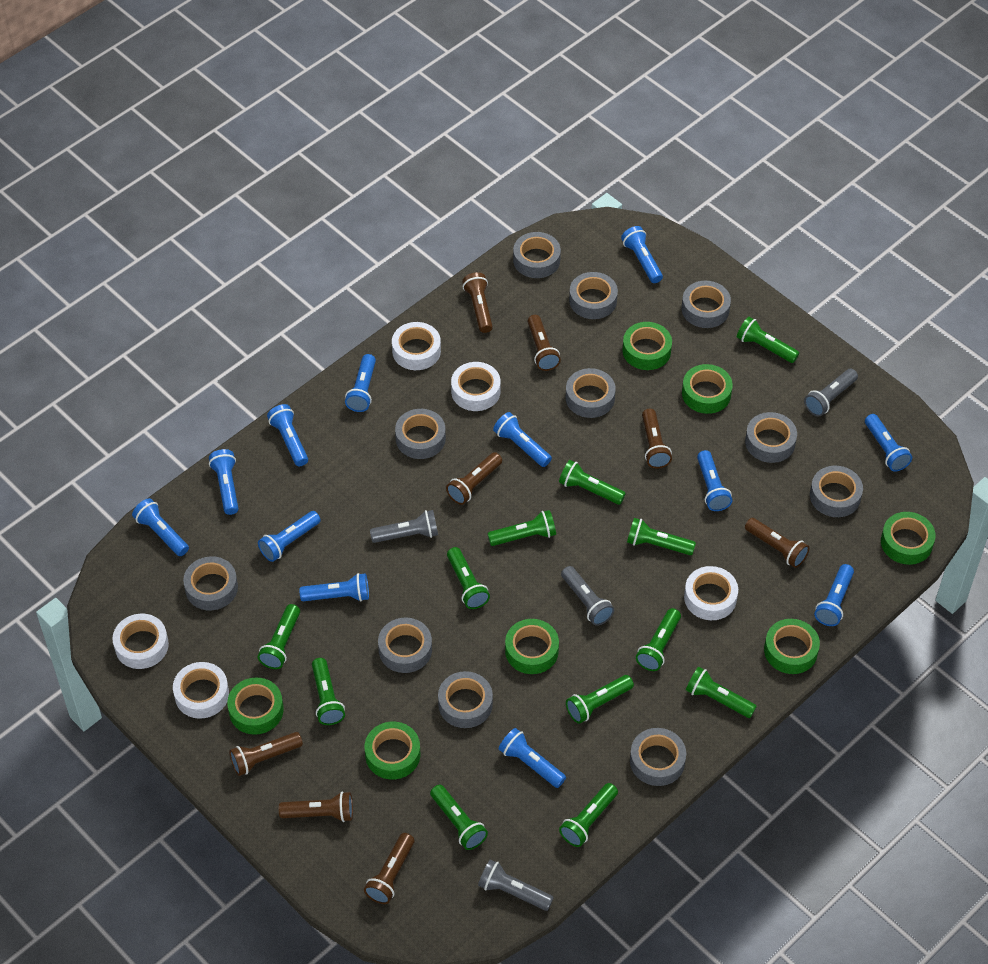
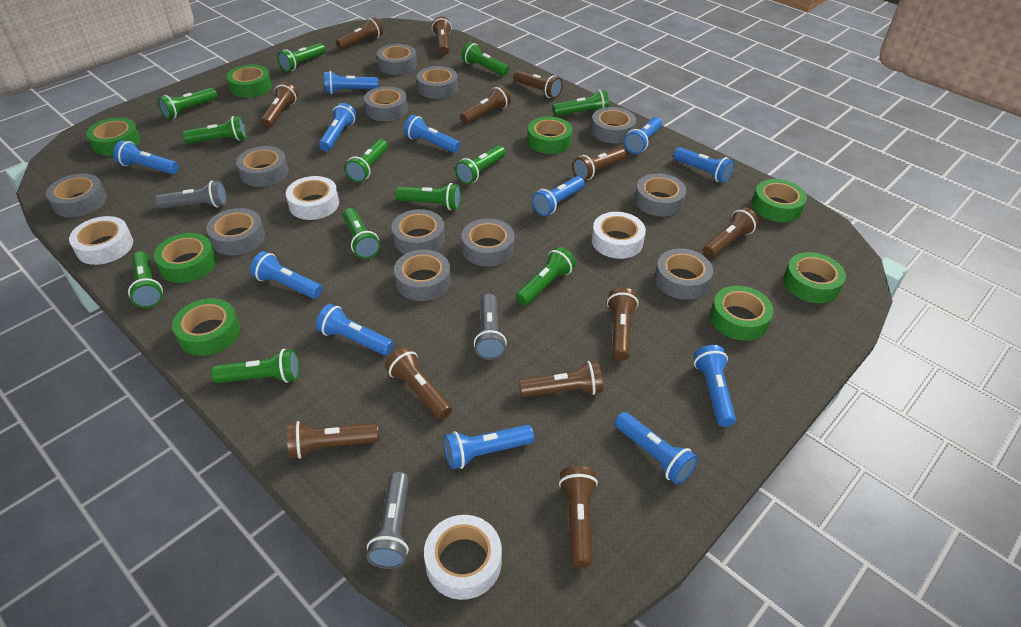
brown flashlight: 8 -> 12
green tape: 7 -> 8
grey flashlight: 4 -> 3
grey tape: 11 -> 12
white tape: 5 -> 4

